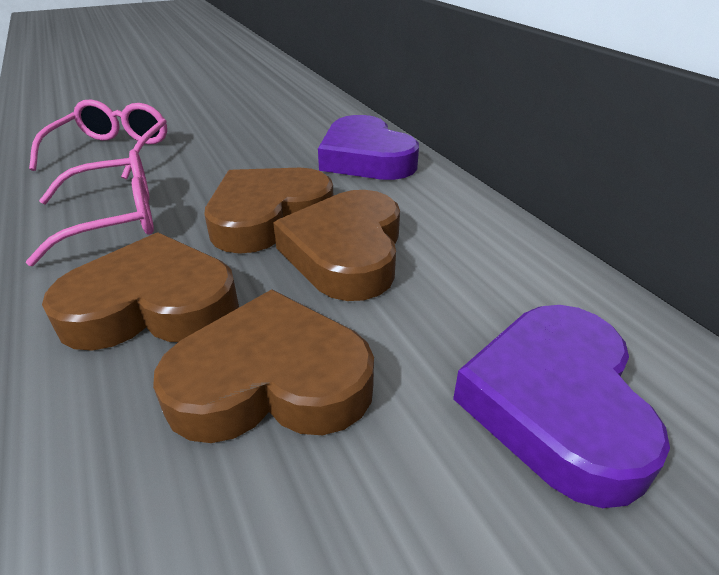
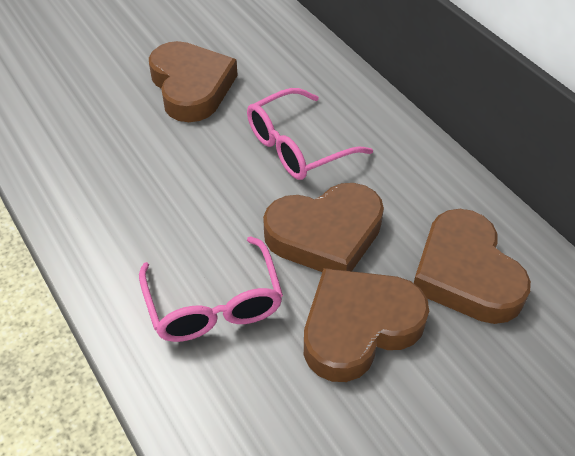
purple heart: 2 -> 0

